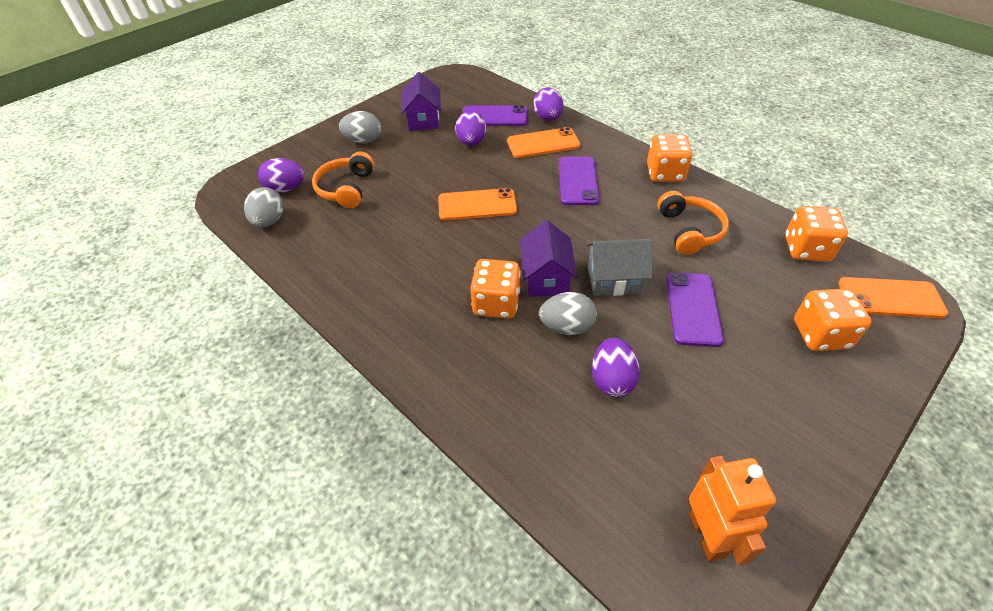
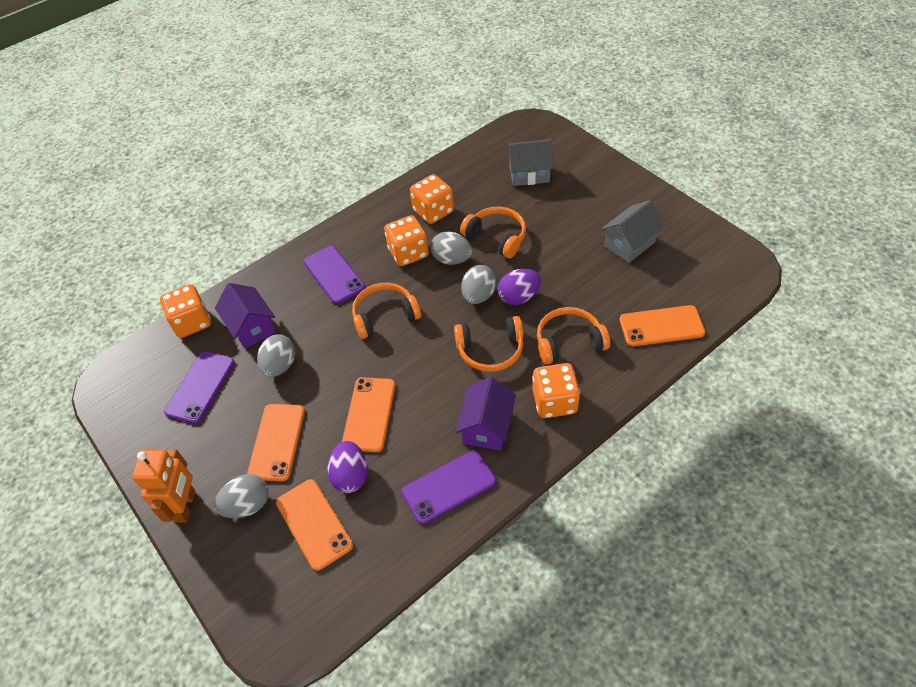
grey egg: 3 -> 4
grey house: 1 -> 2
orange headphones: 2 -> 4
orange phone: 3 -> 4
purple egg: 4 -> 2

